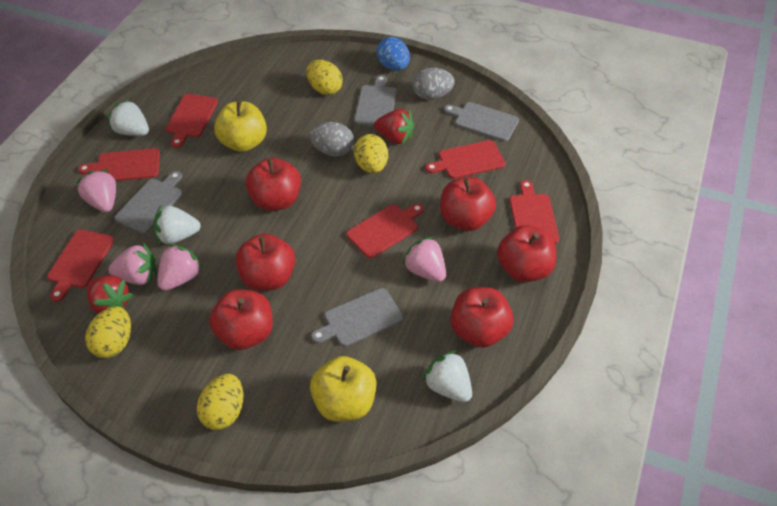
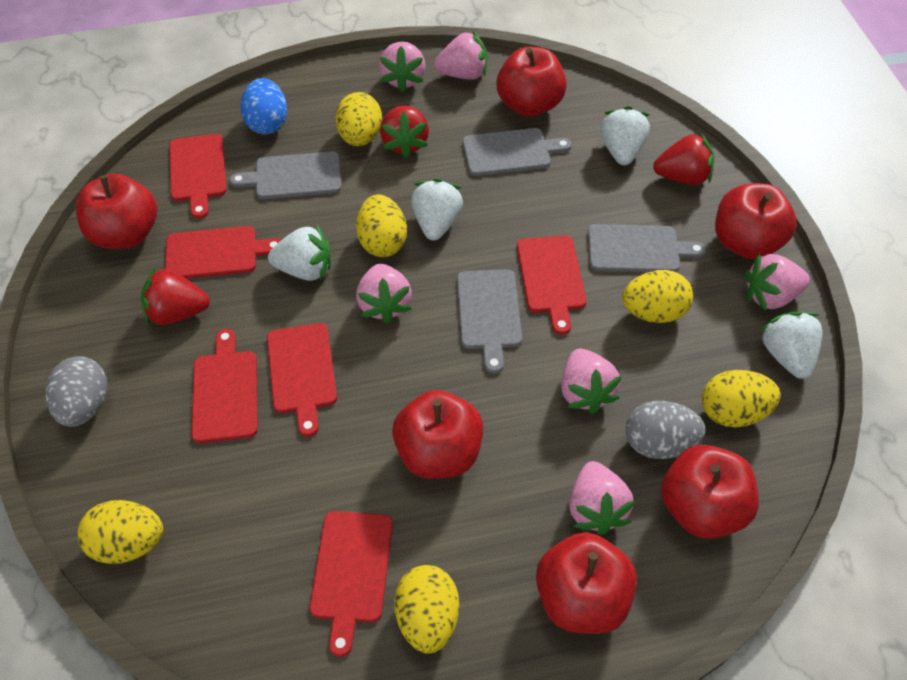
pink strawberry: 4 -> 6
red strawberry: 2 -> 3
white strawberry: 3 -> 4
yellow apple: 2 -> 0
yellow egg: 4 -> 6

